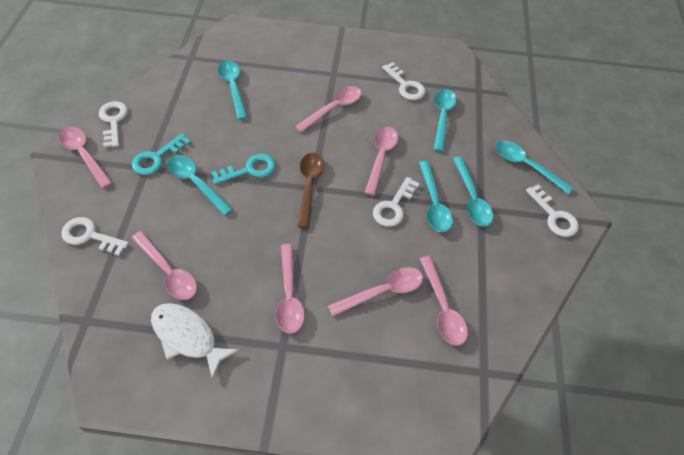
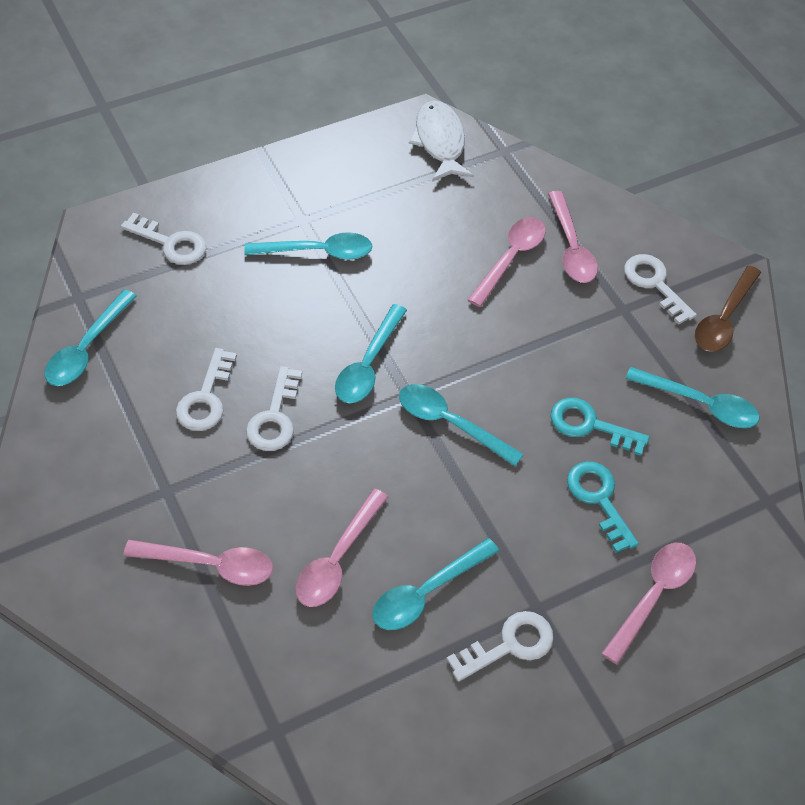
pink spoon: 7 -> 5

